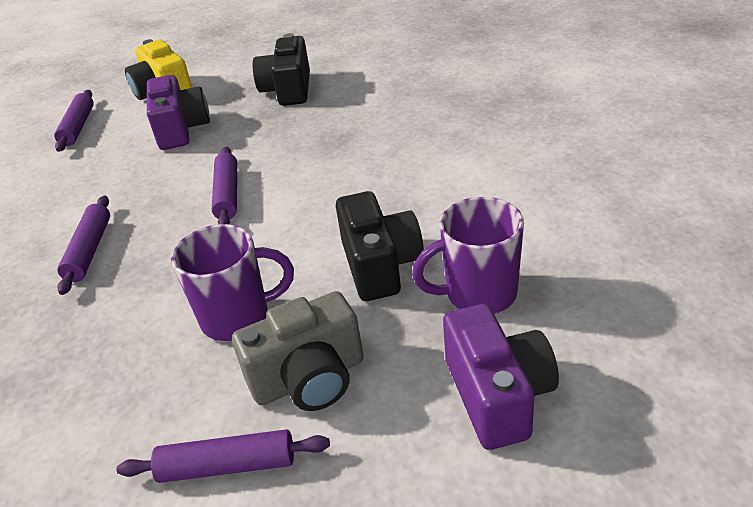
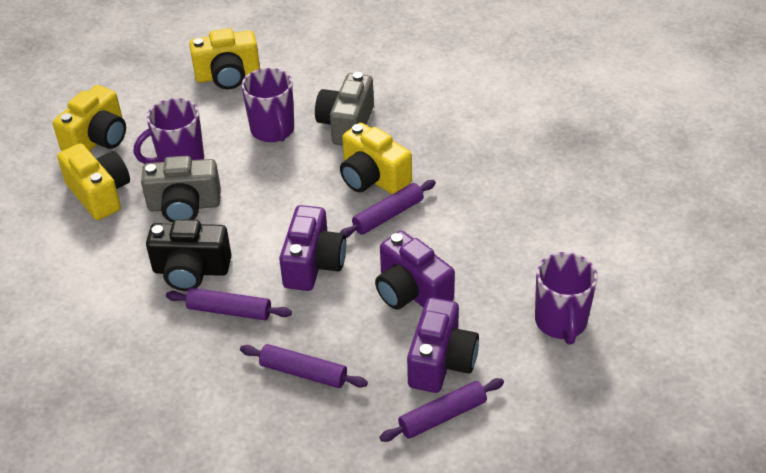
black camera: 2 -> 1
grey camera: 1 -> 2
purple camera: 2 -> 3
purple mug: 2 -> 3
yellow camera: 1 -> 4

